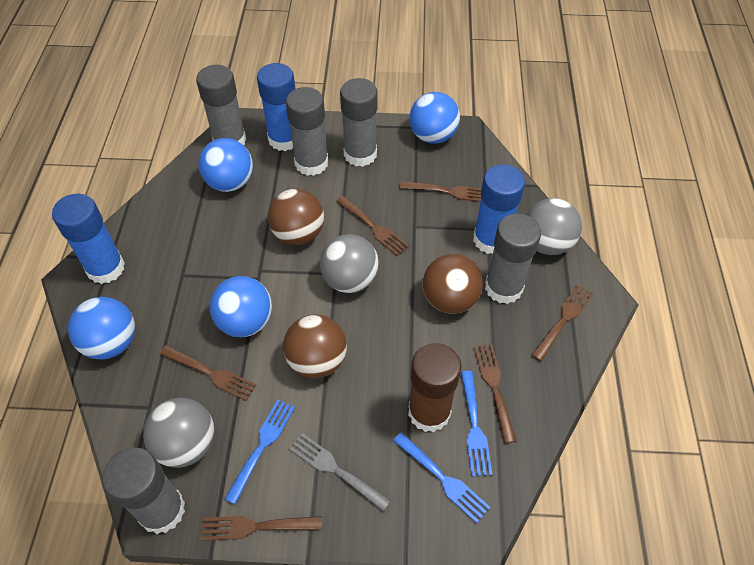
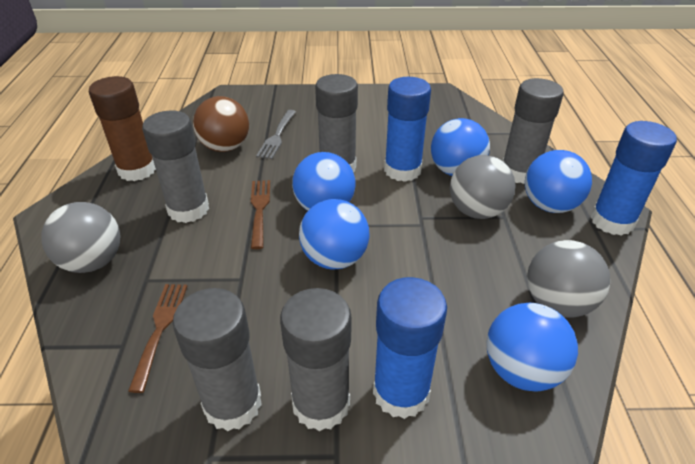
blue ball: 4 -> 5
blue fork: 3 -> 0
brown ball: 3 -> 1
brown fork: 6 -> 2

